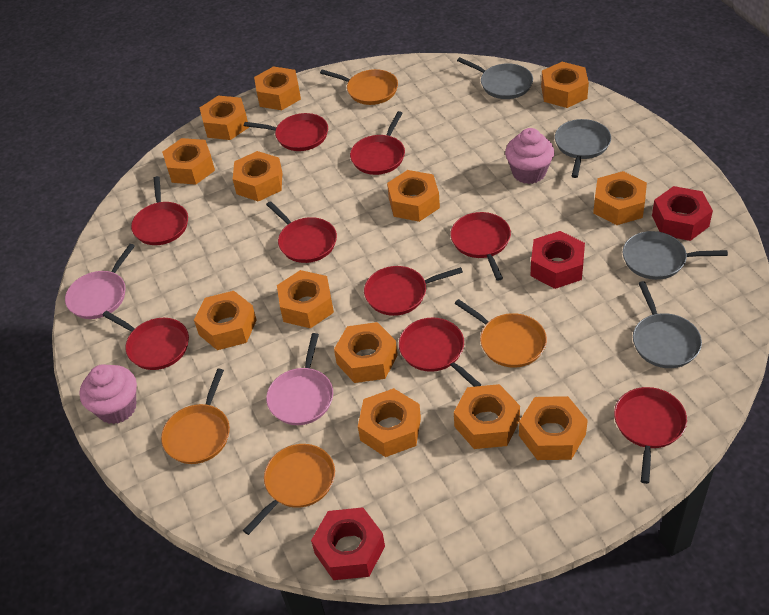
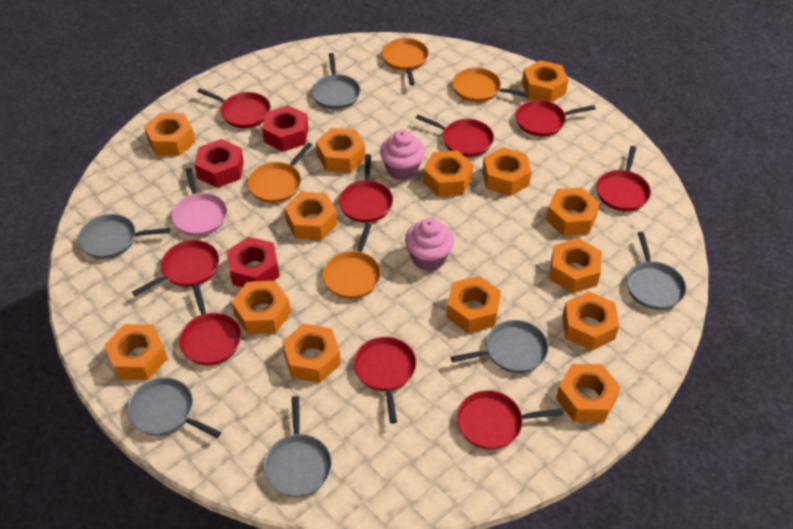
grey pan: 4 -> 6
orange nut: 13 -> 14
pink pan: 2 -> 1

